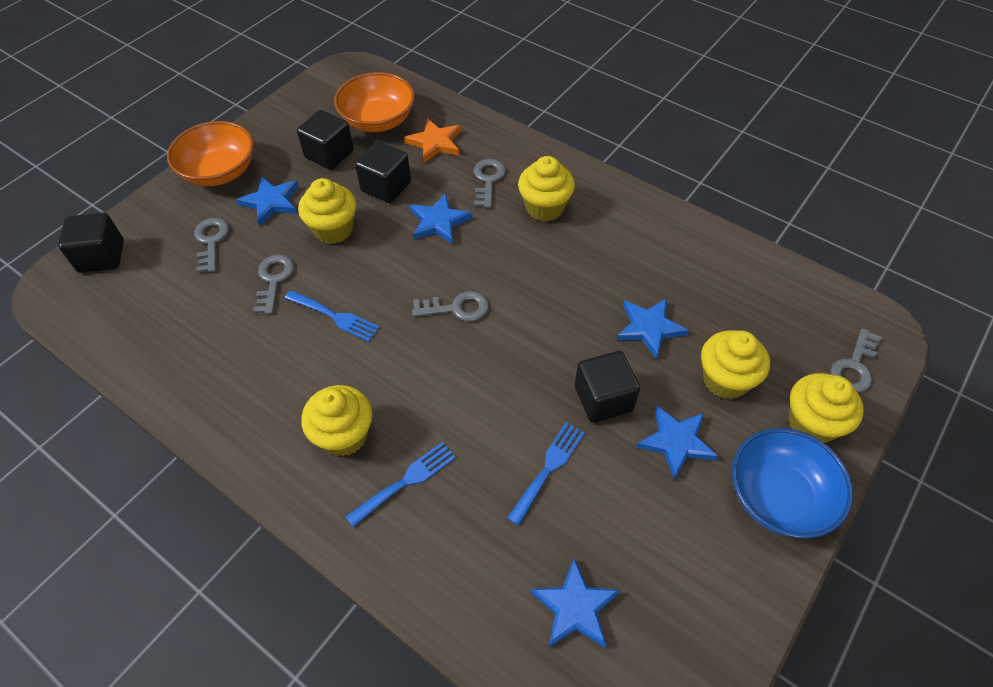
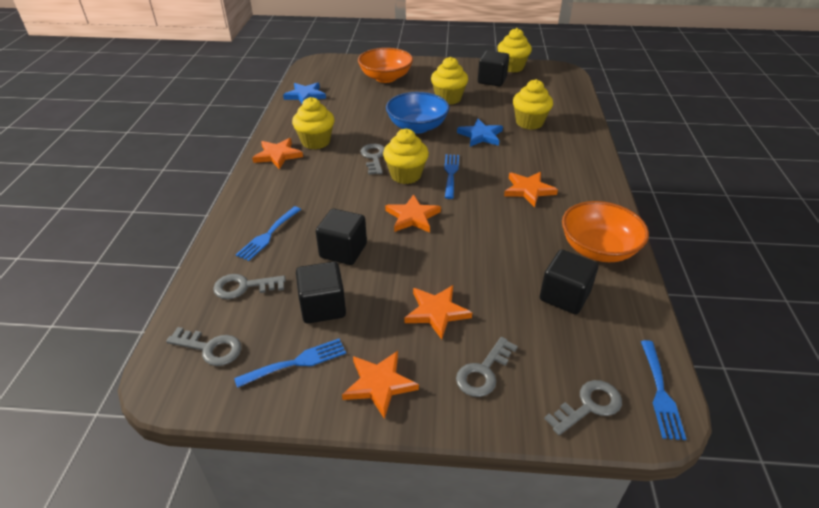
blue fork: 3 -> 4
blue star: 5 -> 2
orange star: 1 -> 5

